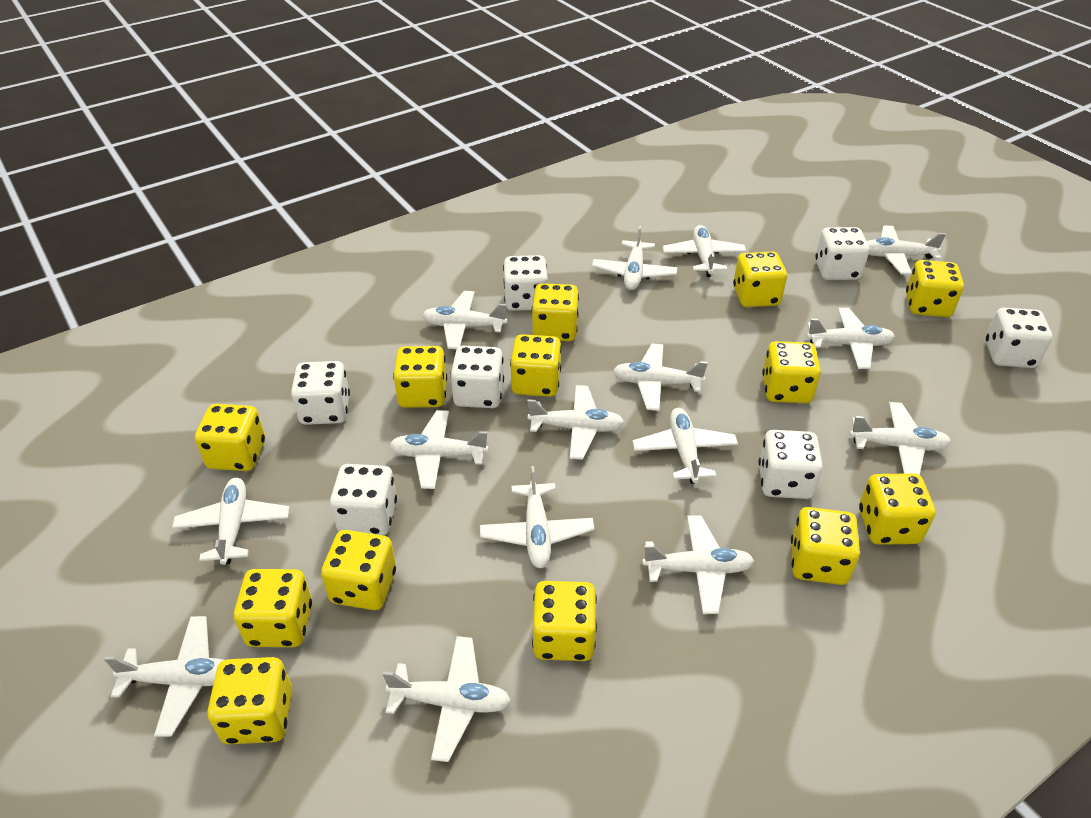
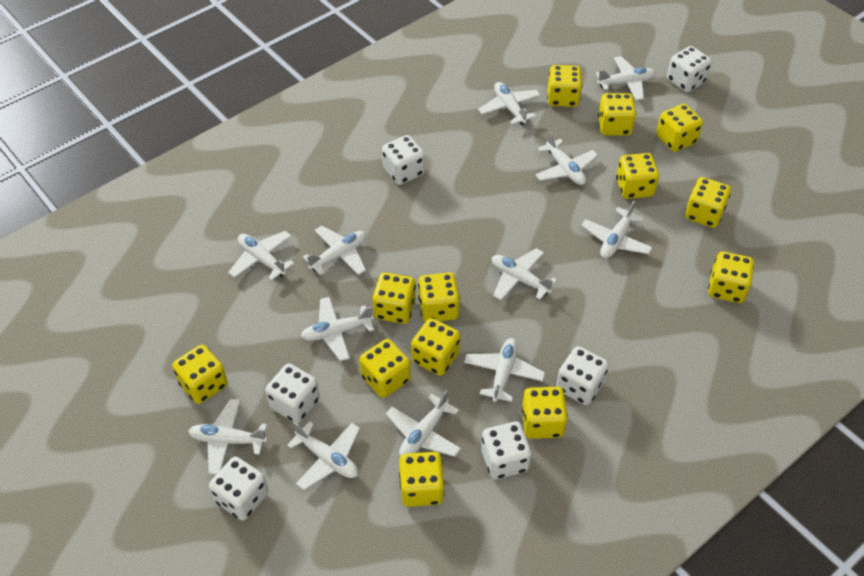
white dice: 7 -> 6
white plane: 15 -> 12

